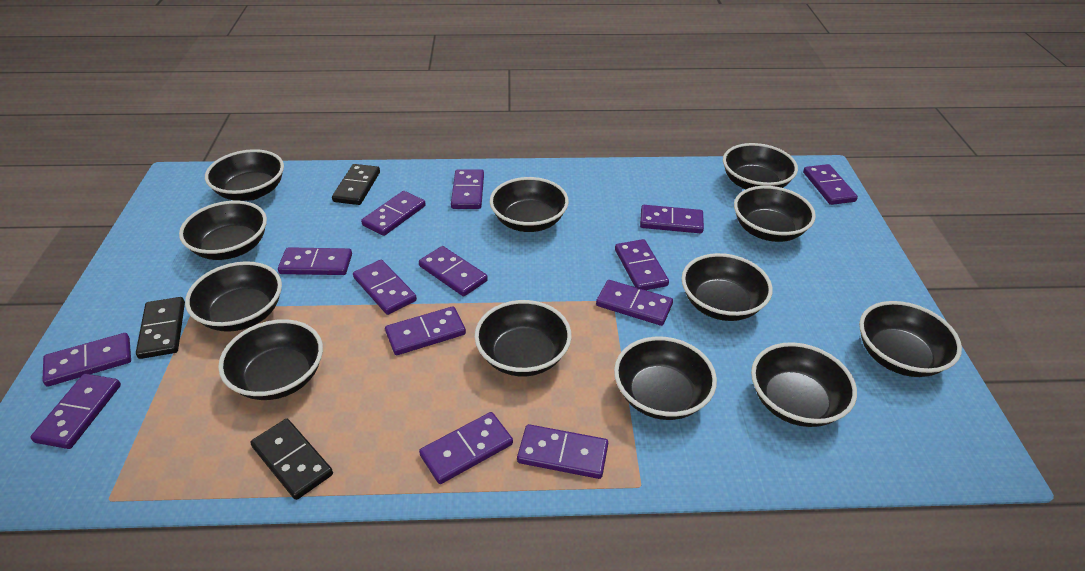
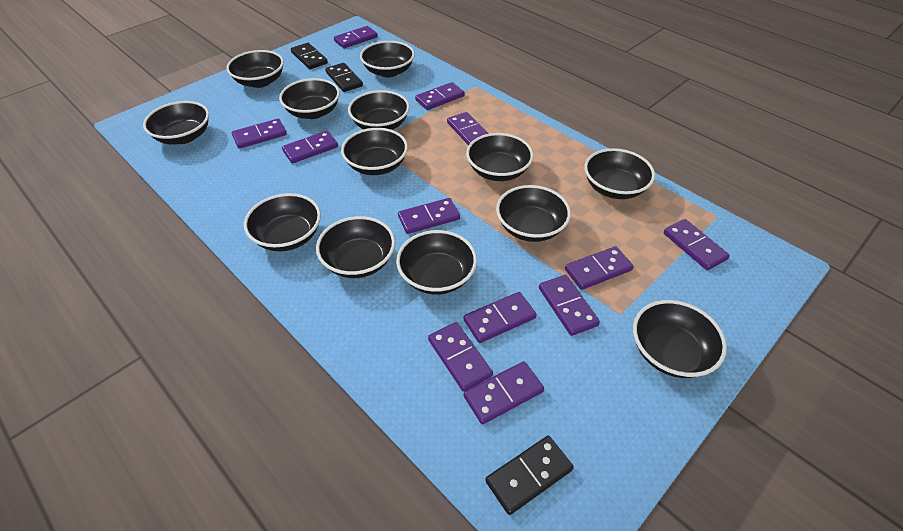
black bowl: 12 -> 13
purple domino: 14 -> 12

